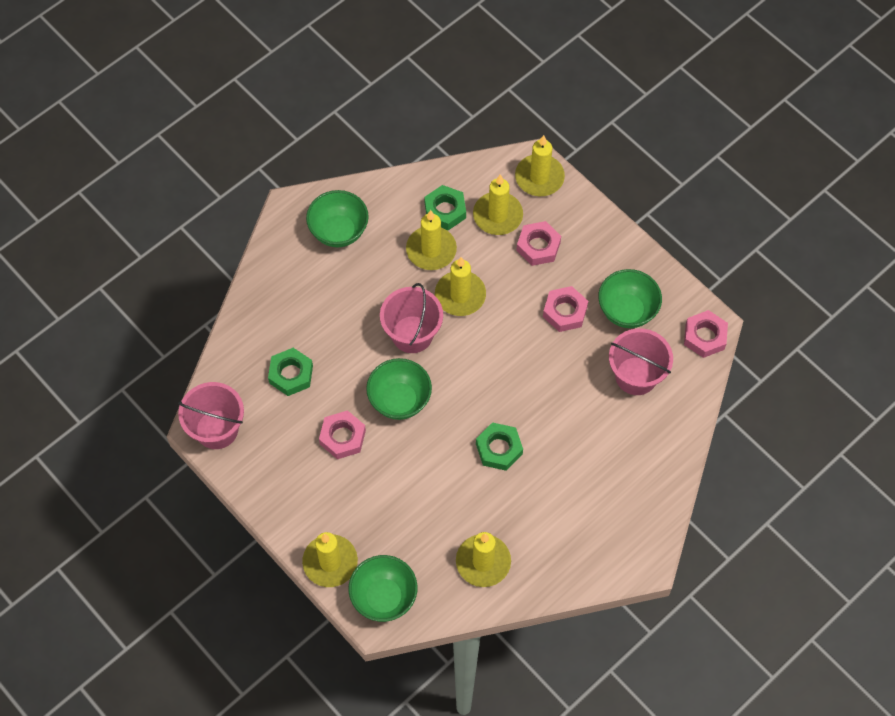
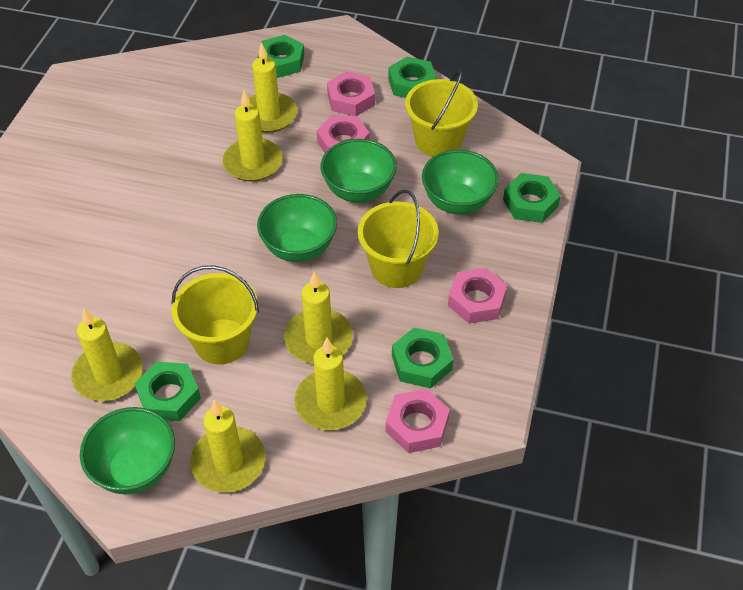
green nut: 3 -> 5
pink bucket: 3 -> 0
yellow bucket: 0 -> 3

